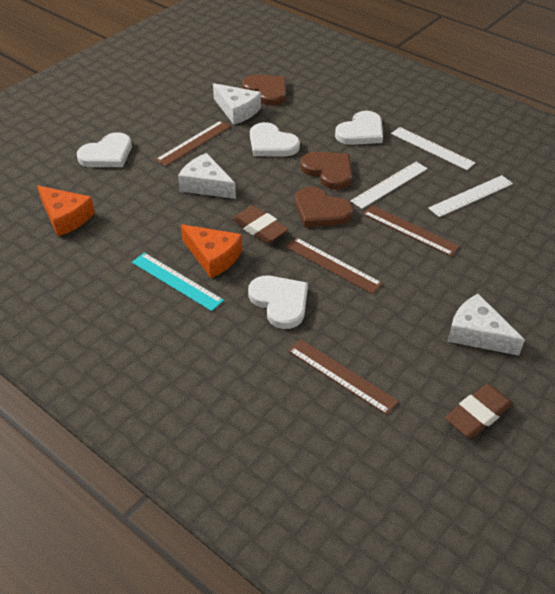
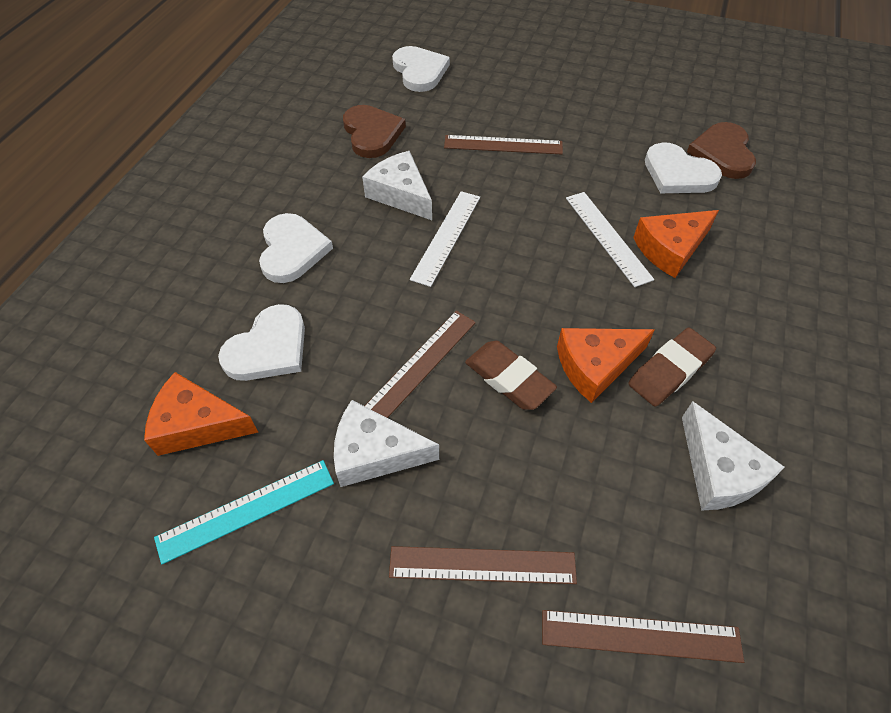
brown heart: 3 -> 2
orange cheese: 2 -> 3
white ruler: 3 -> 2

